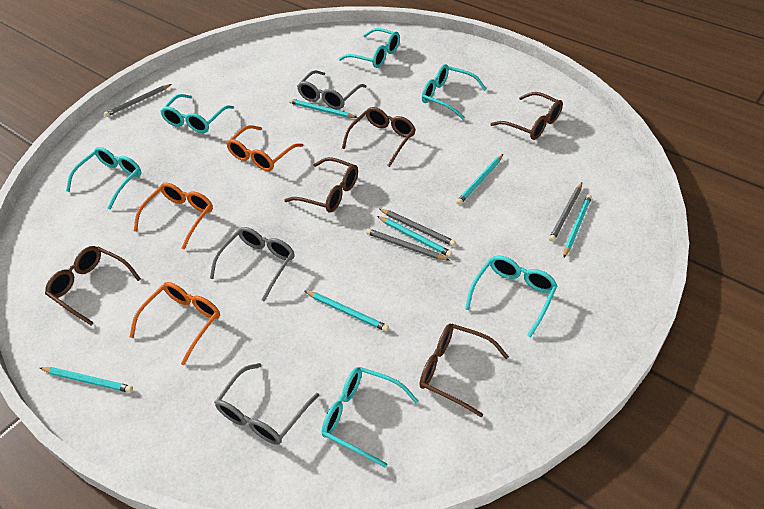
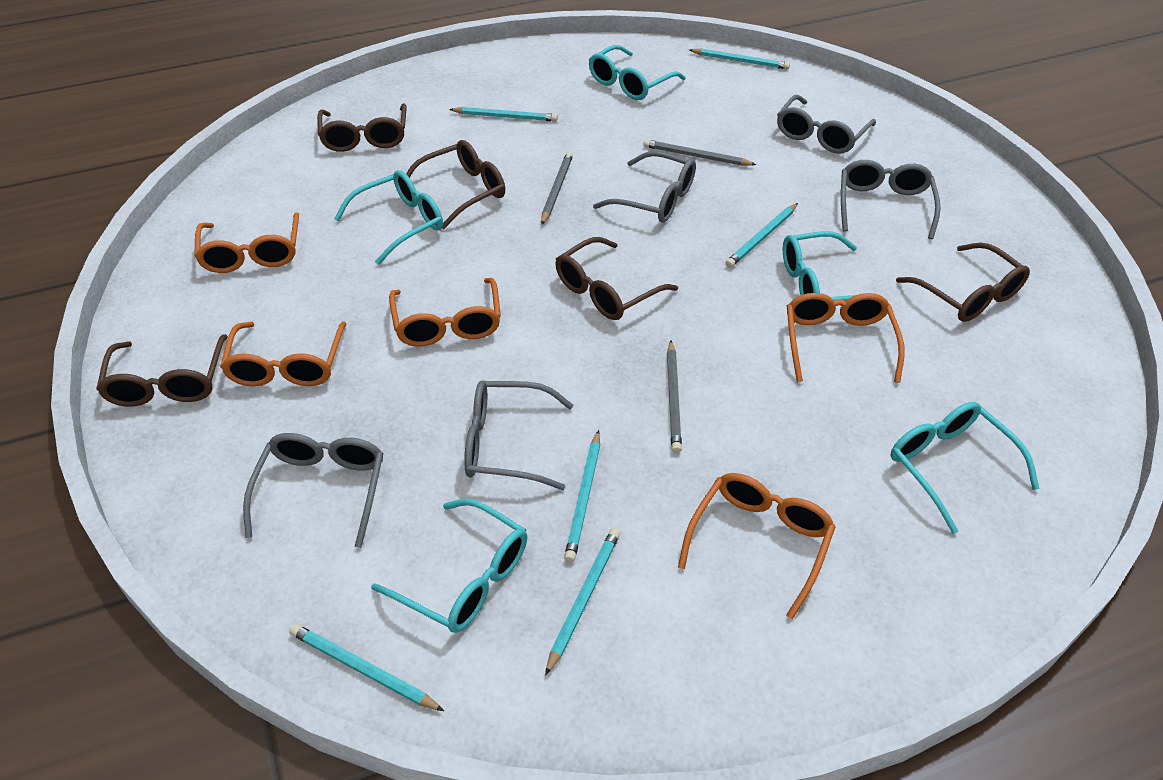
grey glasses: 3 -> 5
grey pencil: 4 -> 3
orange glasses: 3 -> 5
turquoise glasses: 6 -> 5

